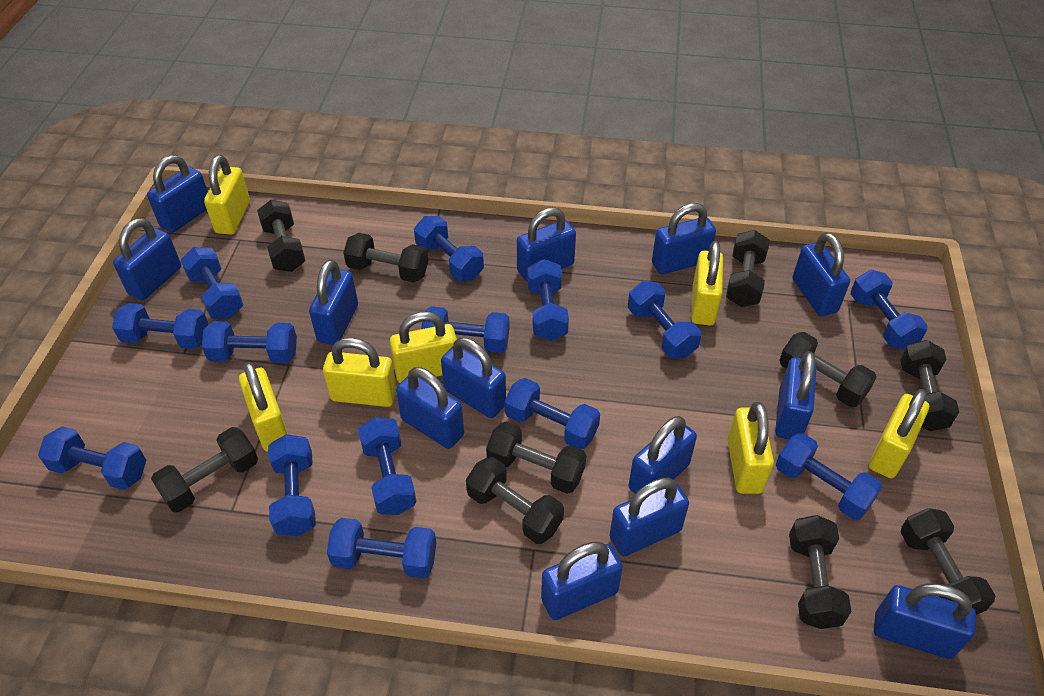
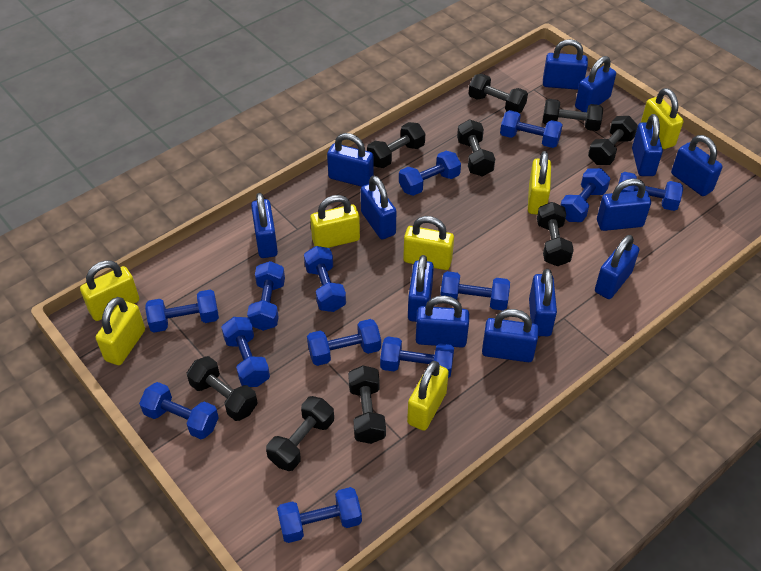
black dumbbell: 10 -> 9
blue dumbbell: 14 -> 13

